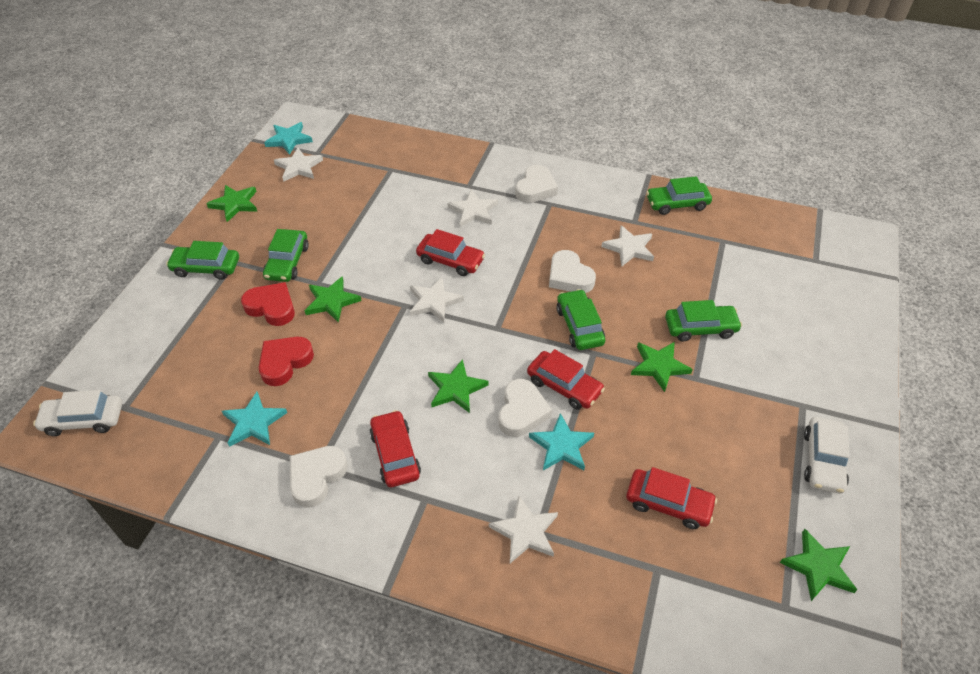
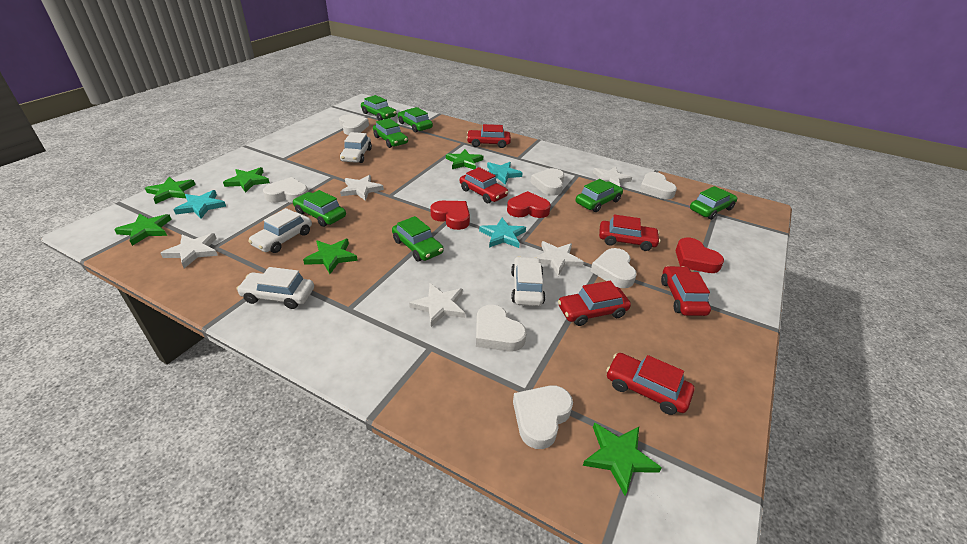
green car: 5 -> 7
green star: 5 -> 6
red car: 4 -> 6
red heart: 2 -> 3
white car: 2 -> 4
white heart: 4 -> 7

